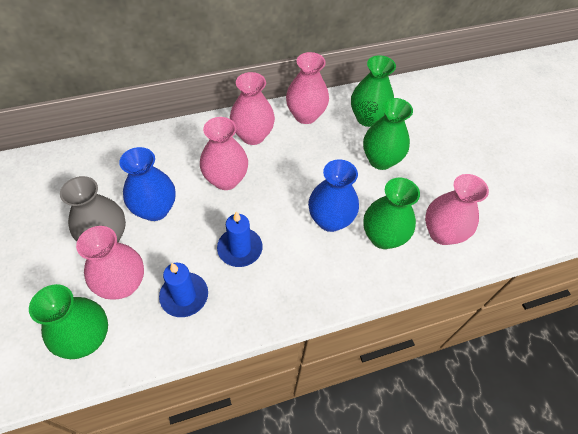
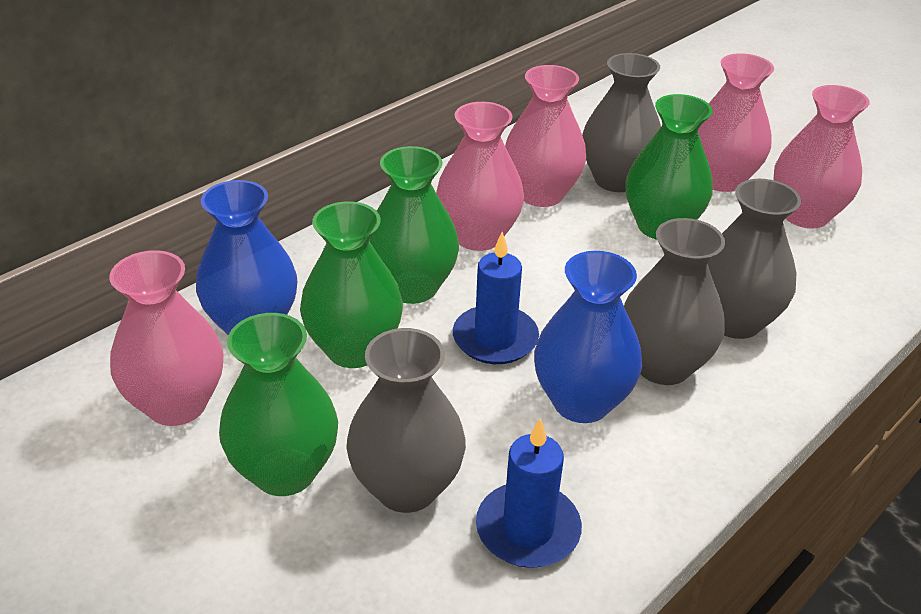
grey vase: 1 -> 4

